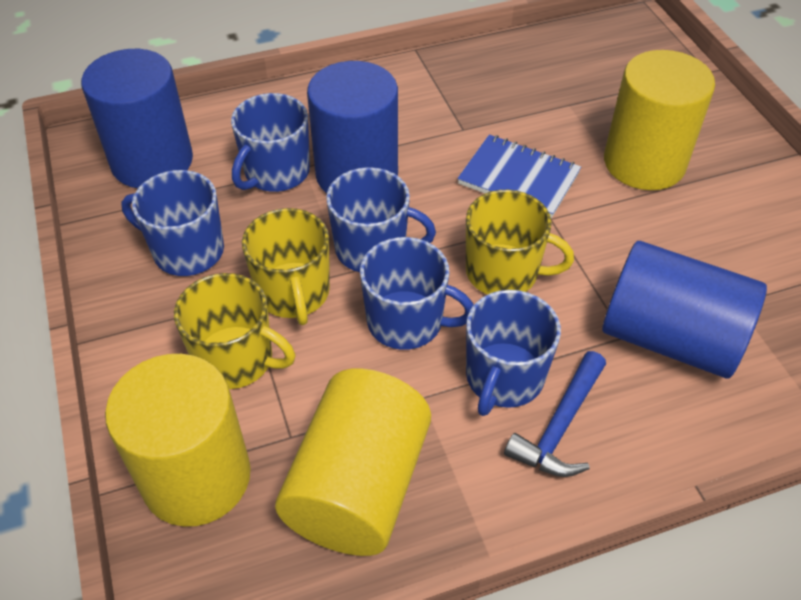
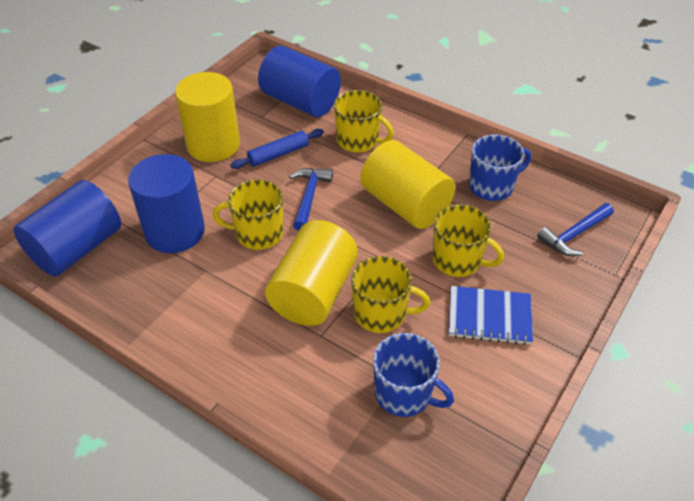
blue hammer: 1 -> 2
blue mug: 5 -> 2
blue rolling pin: 0 -> 1
yellow mug: 3 -> 4

